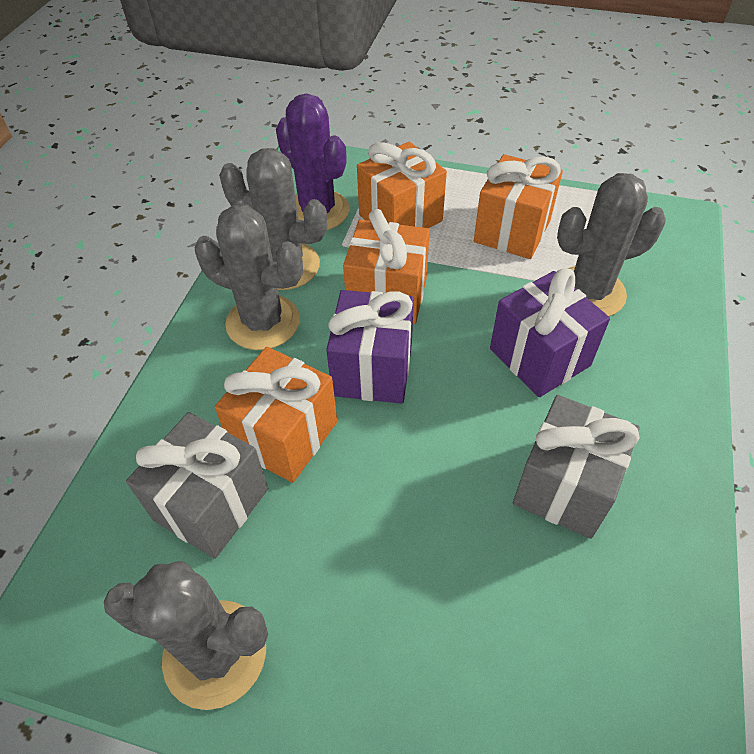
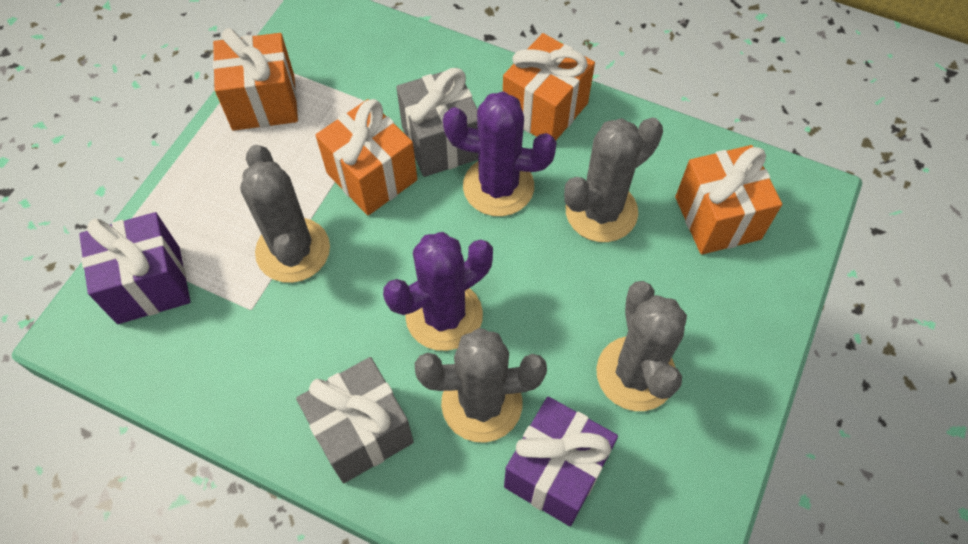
purple cactus: 1 -> 2

